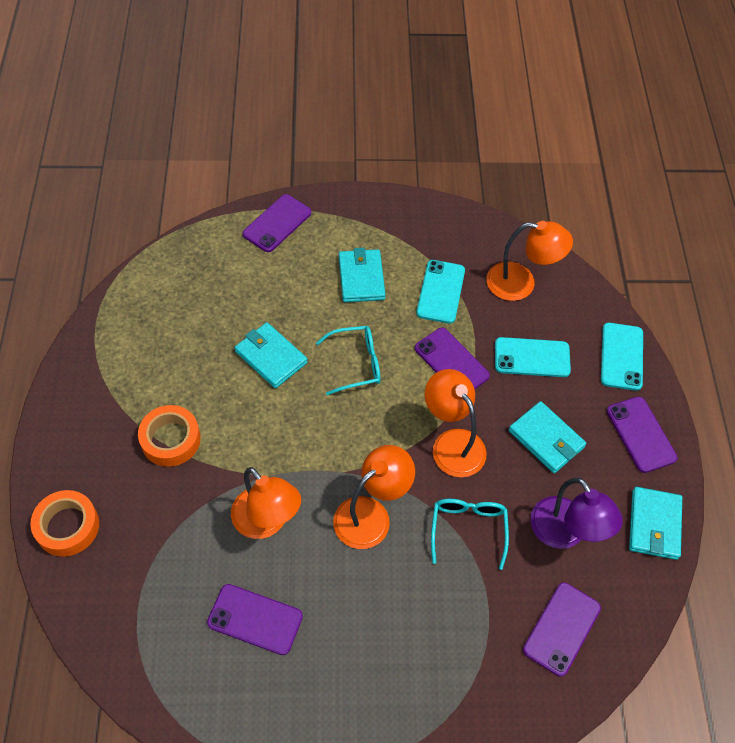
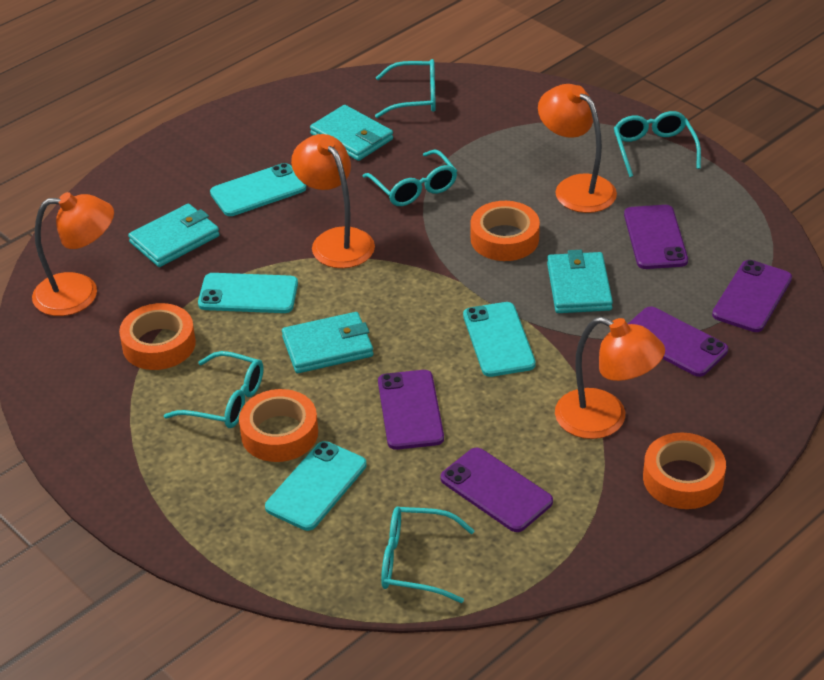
orange tape: 2 -> 4
purple lamp: 1 -> 0
turquoise glasses: 2 -> 5
turquoise phone: 3 -> 4

